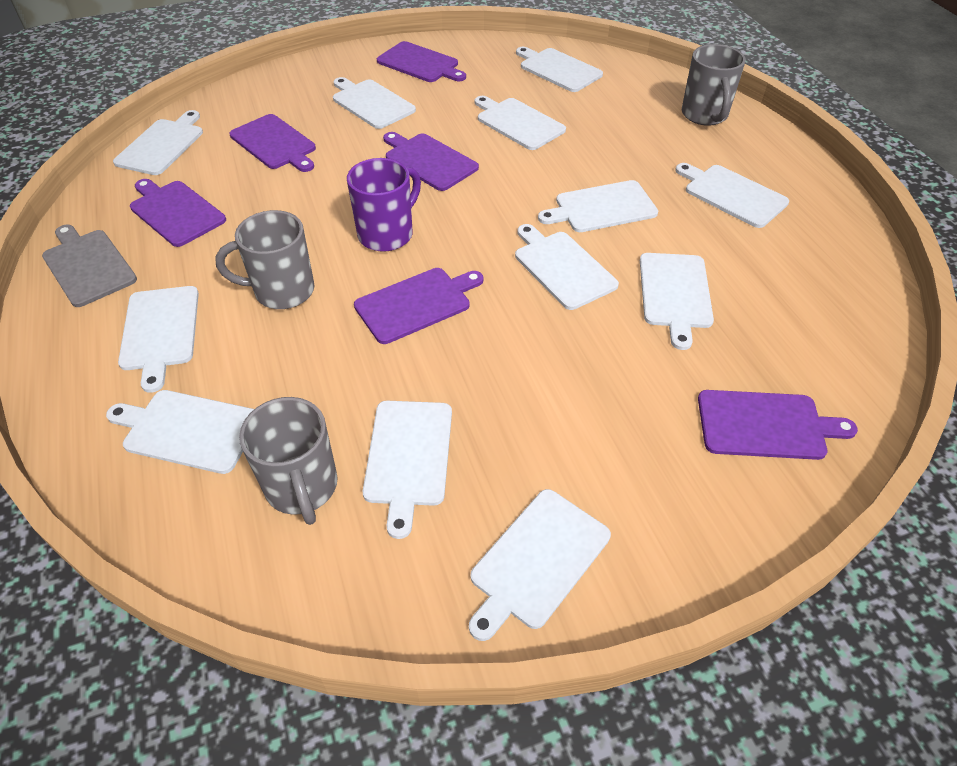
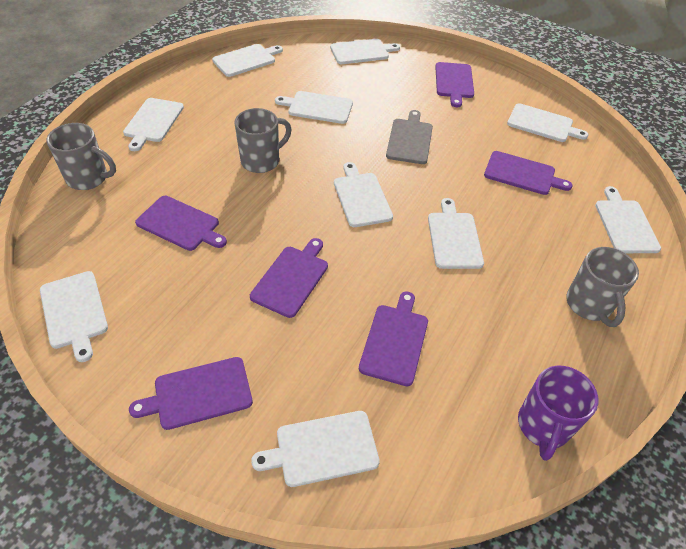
white cutting board: 12 -> 10

